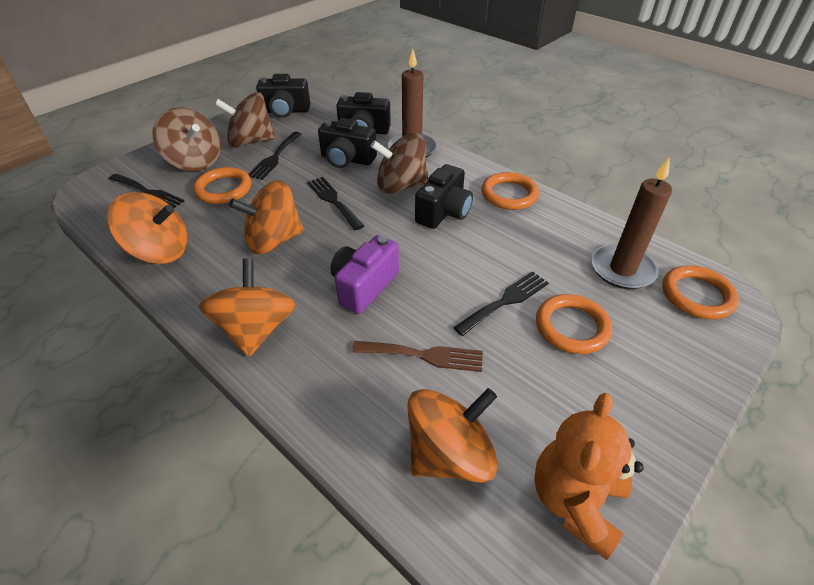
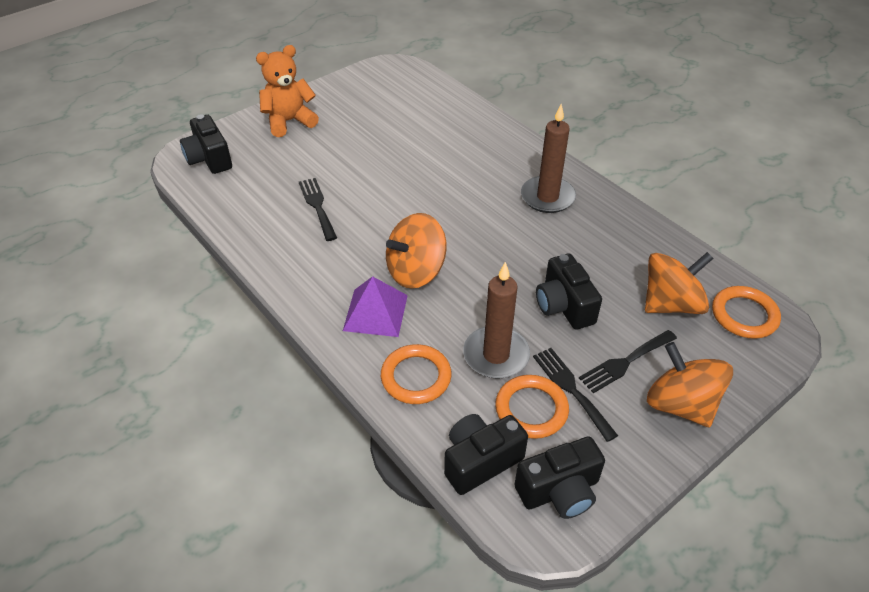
black fork: 4 -> 3
brown fork: 1 -> 0
brown spinning top: 3 -> 0
orange ring: 4 -> 3
orange spinning top: 4 -> 3
purple camera: 1 -> 0
purple pyramid: 0 -> 1

